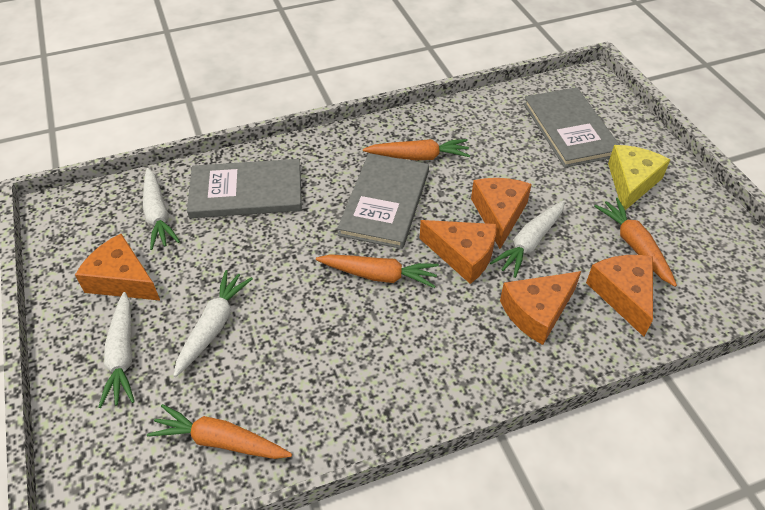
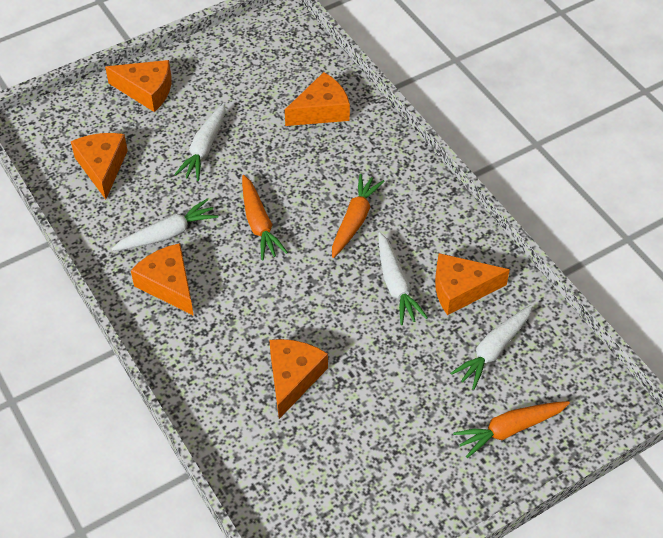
grey book: 3 -> 0
orange carrot: 4 -> 3
orange cheese: 5 -> 6
yellow cheese: 1 -> 0

